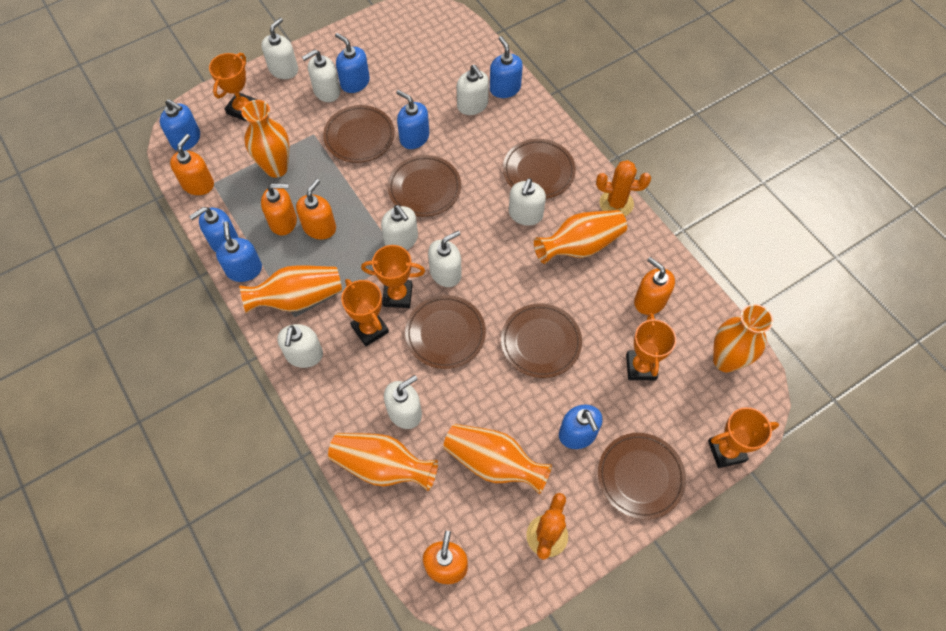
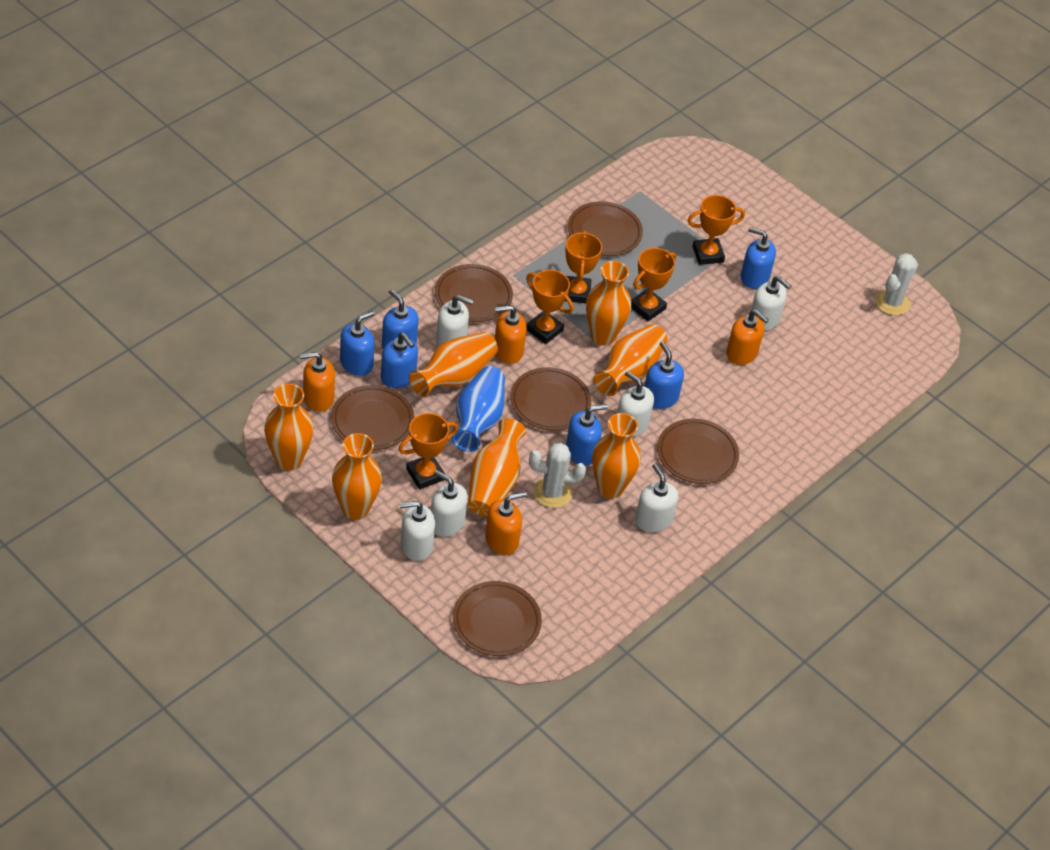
blue soap dispenser: 7 -> 6
blue vase: 0 -> 1
orange cactus: 2 -> 0
orange soap dispenser: 5 -> 4
orange vase: 6 -> 7
white cactus: 0 -> 2
white soap dispenser: 8 -> 6

